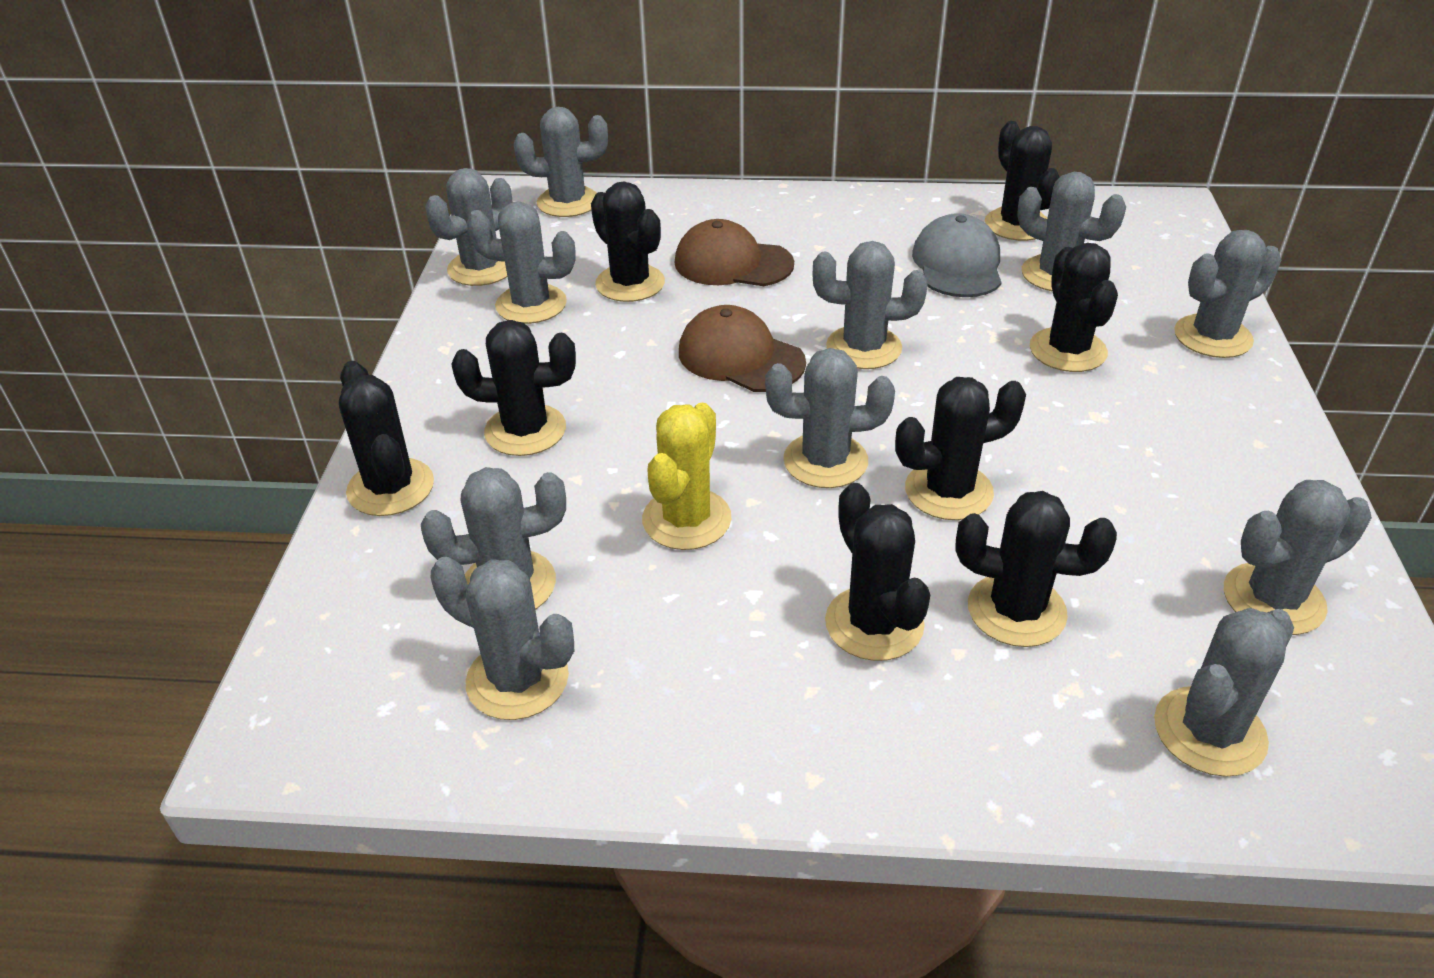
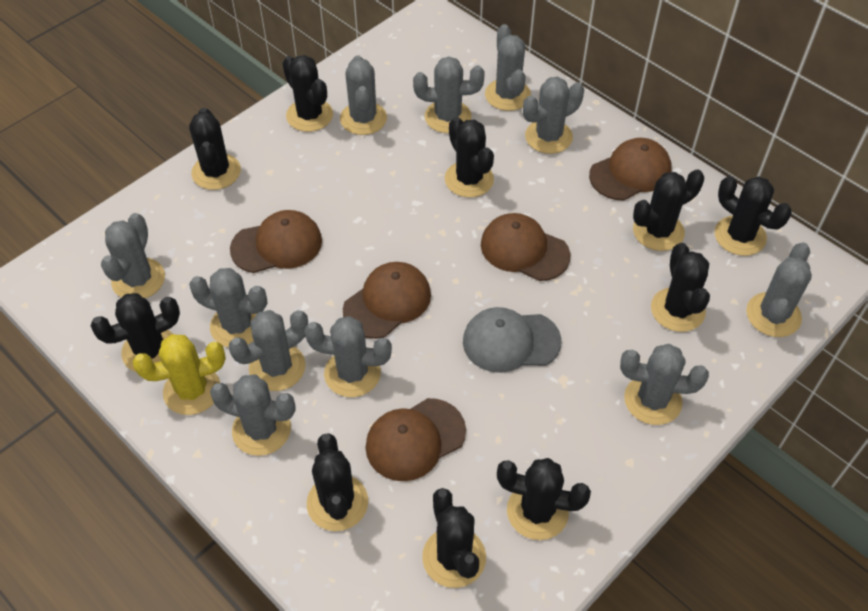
black cactus: 8 -> 10
brown cap: 2 -> 5

